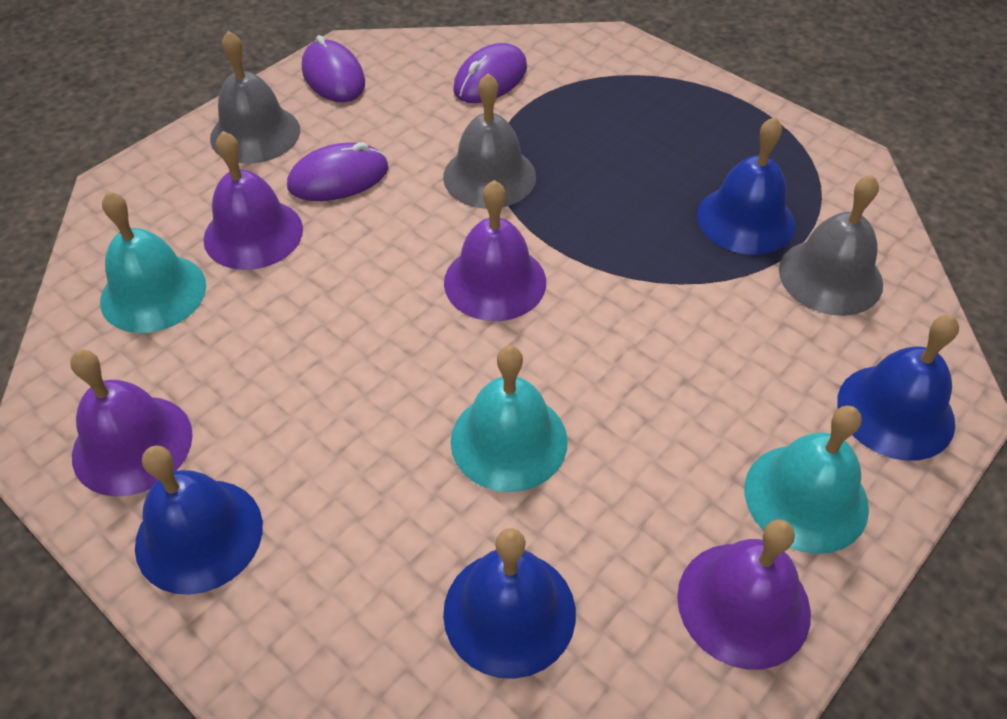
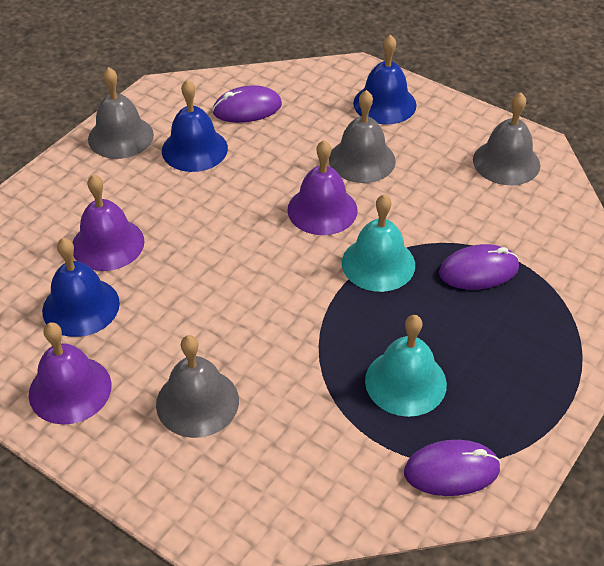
blue bell: 4 -> 3
grey bell: 3 -> 4
purple bell: 4 -> 3
turquoise bell: 3 -> 2

